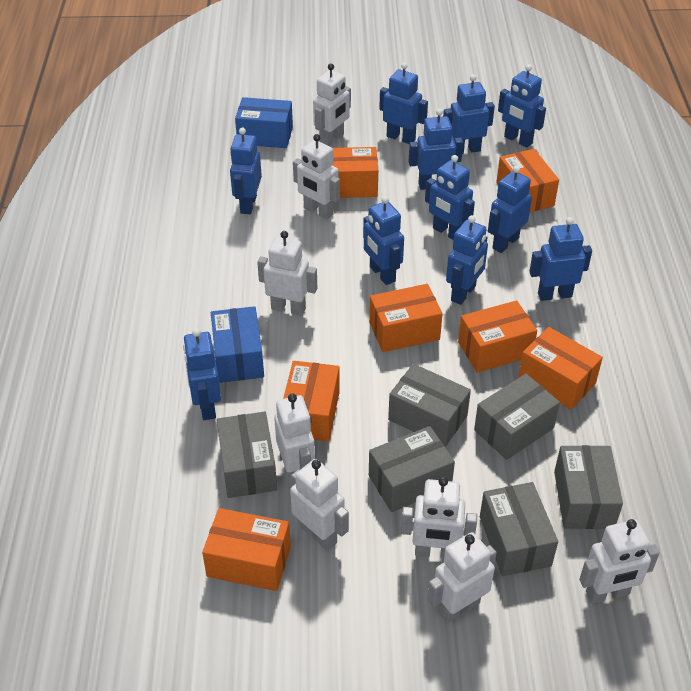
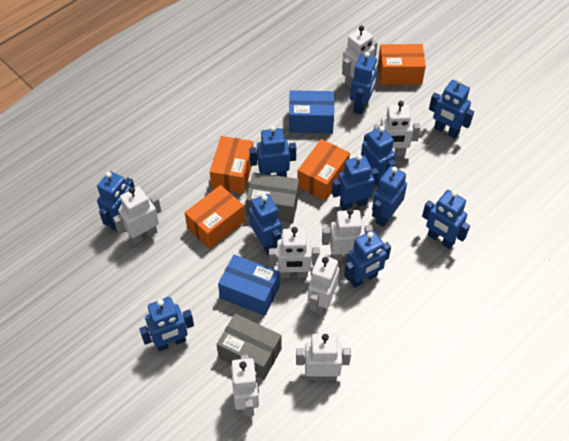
grey box: 6 -> 2
orange box: 7 -> 4

